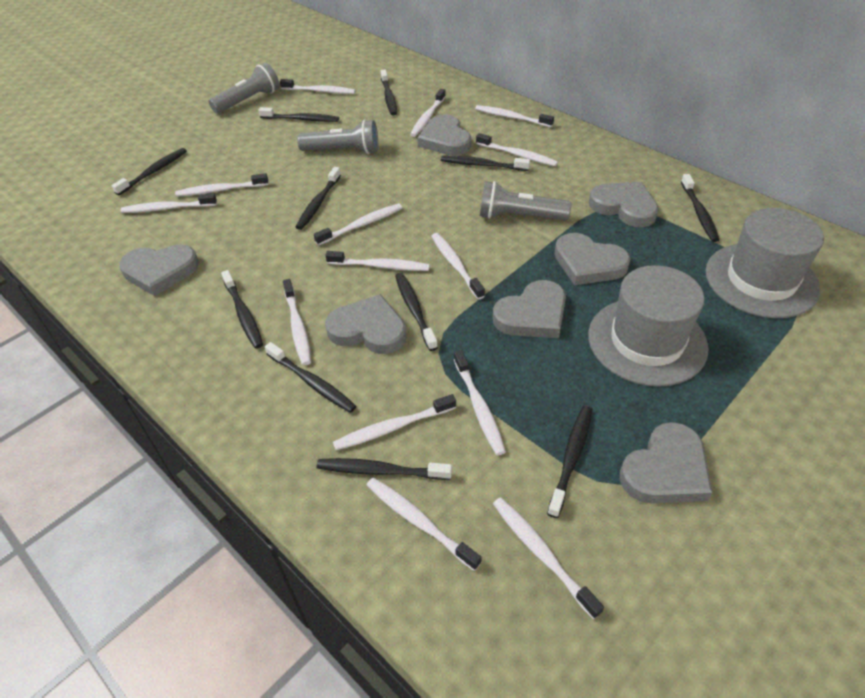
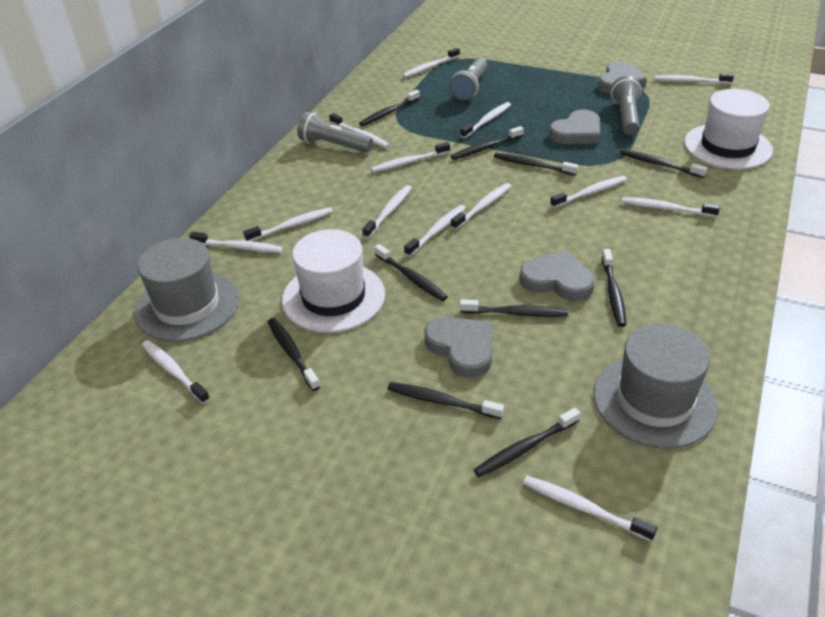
black toothbrush: 11 -> 10
grey heart: 7 -> 4
white hat: 0 -> 2

